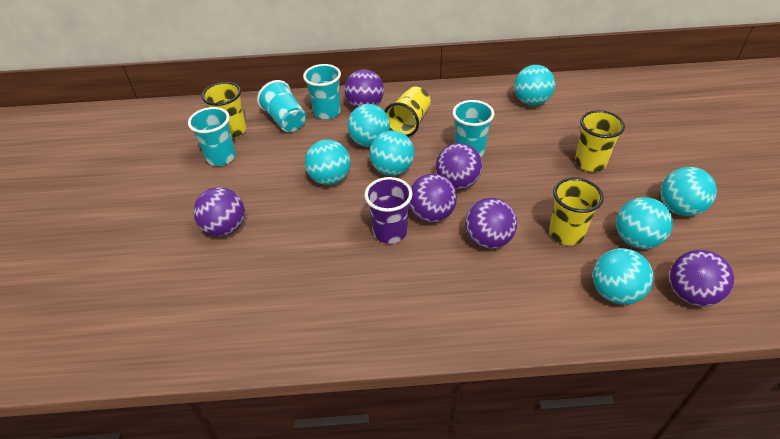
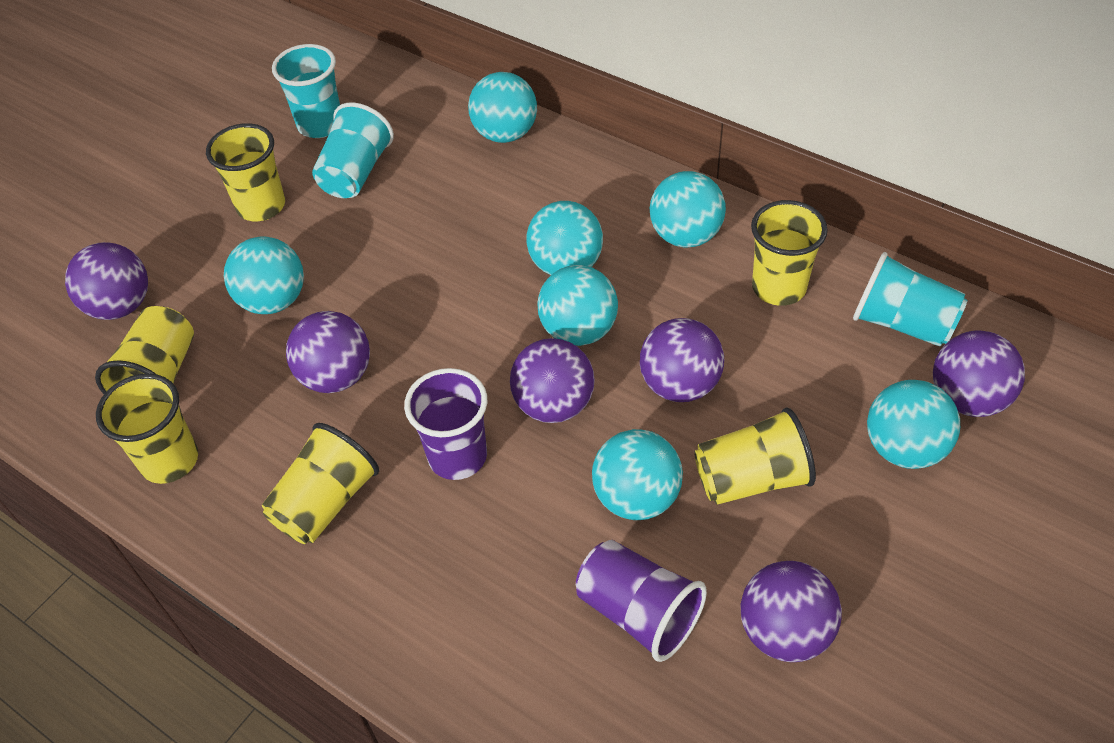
purple cup: 1 -> 2
turquoise cup: 4 -> 3
yellow cup: 4 -> 6

